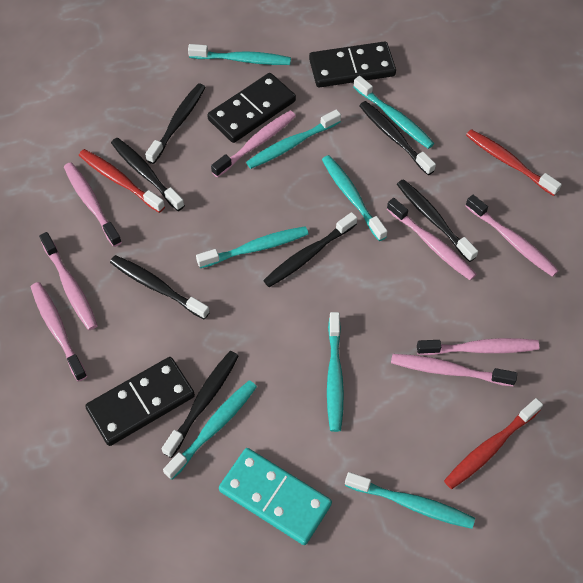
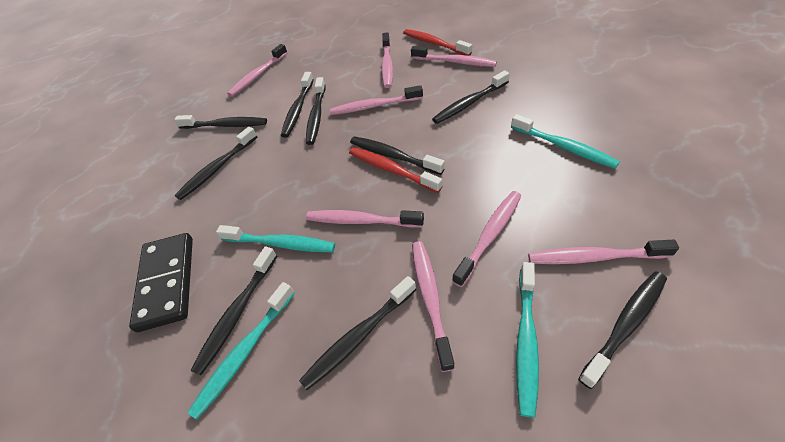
black domino: 3 -> 1
black toothbrush: 7 -> 9
red toothbrush: 3 -> 2
turquoise domino: 1 -> 0
turquoise toothbrush: 8 -> 4

